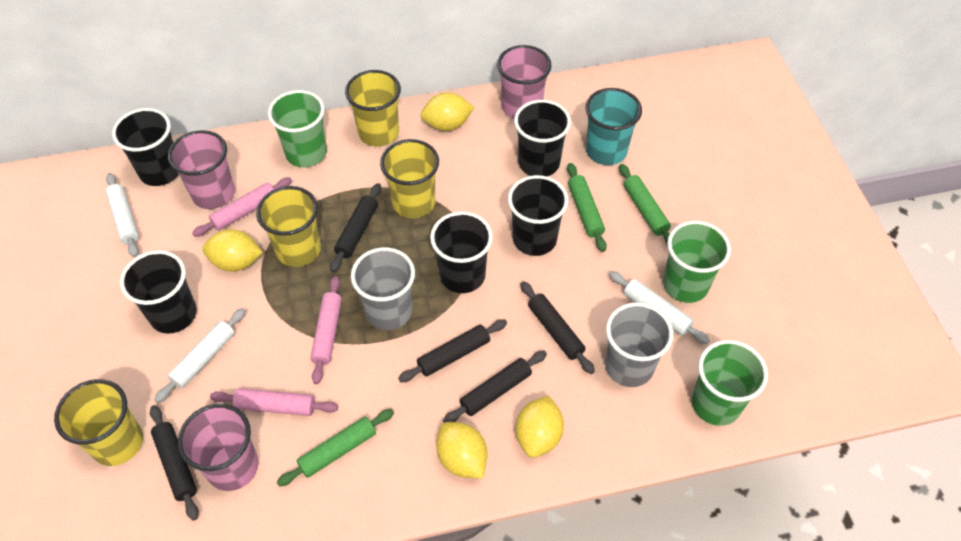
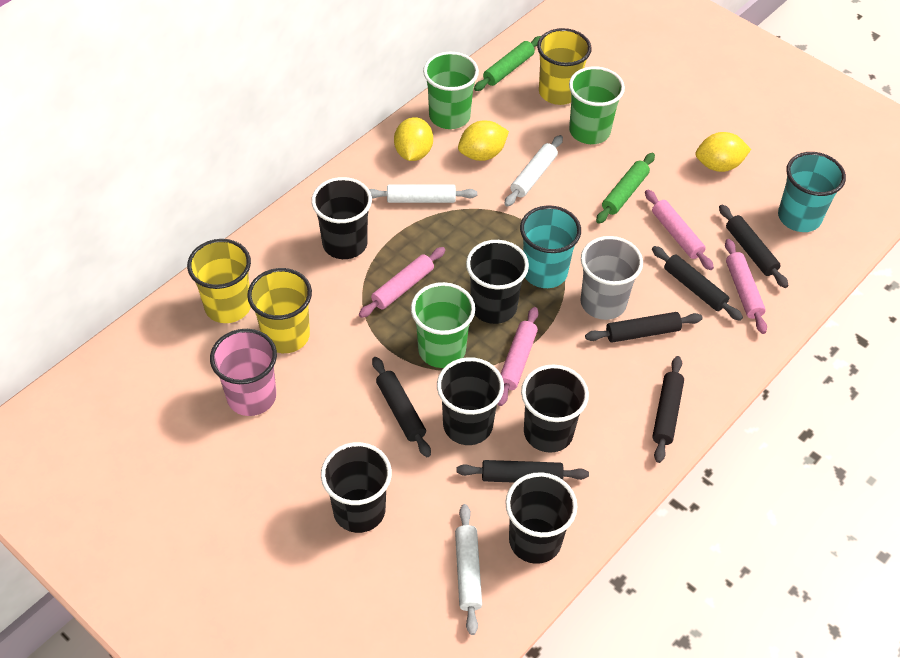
black cup: 5 -> 6
black rolling pin: 5 -> 6
green rolling pin: 3 -> 2
grey cup: 2 -> 1
pink cup: 3 -> 1
pink rolling pin: 3 -> 4
turquoise cup: 1 -> 2
yellow cup: 4 -> 3
yellow lemon: 4 -> 3

